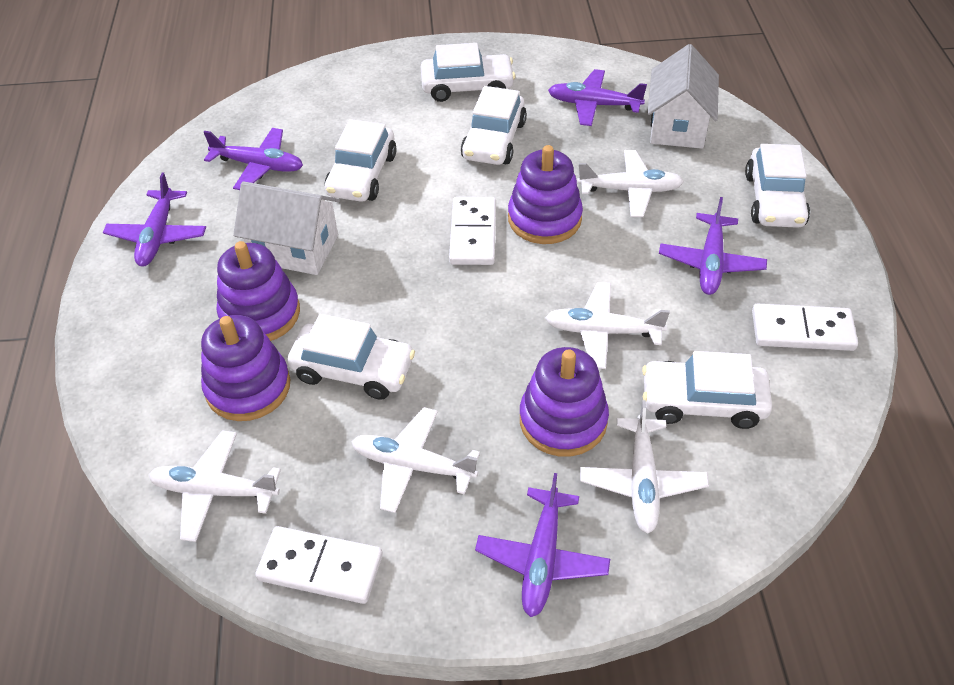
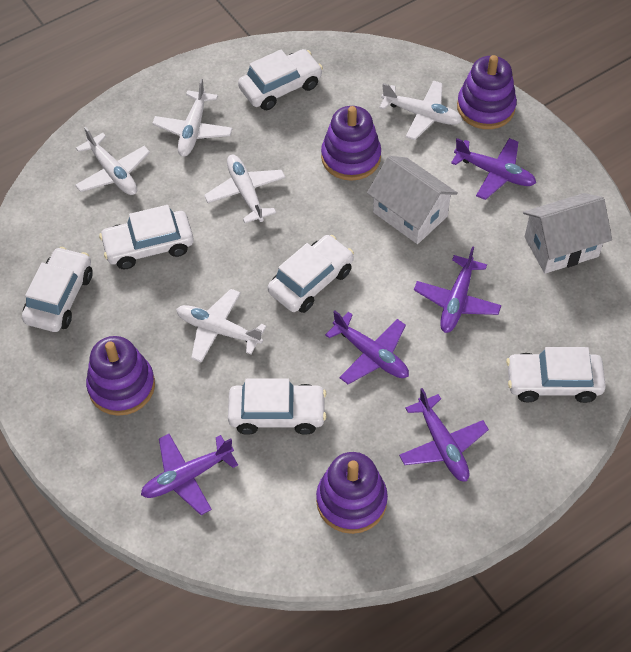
white domino: 3 -> 0

